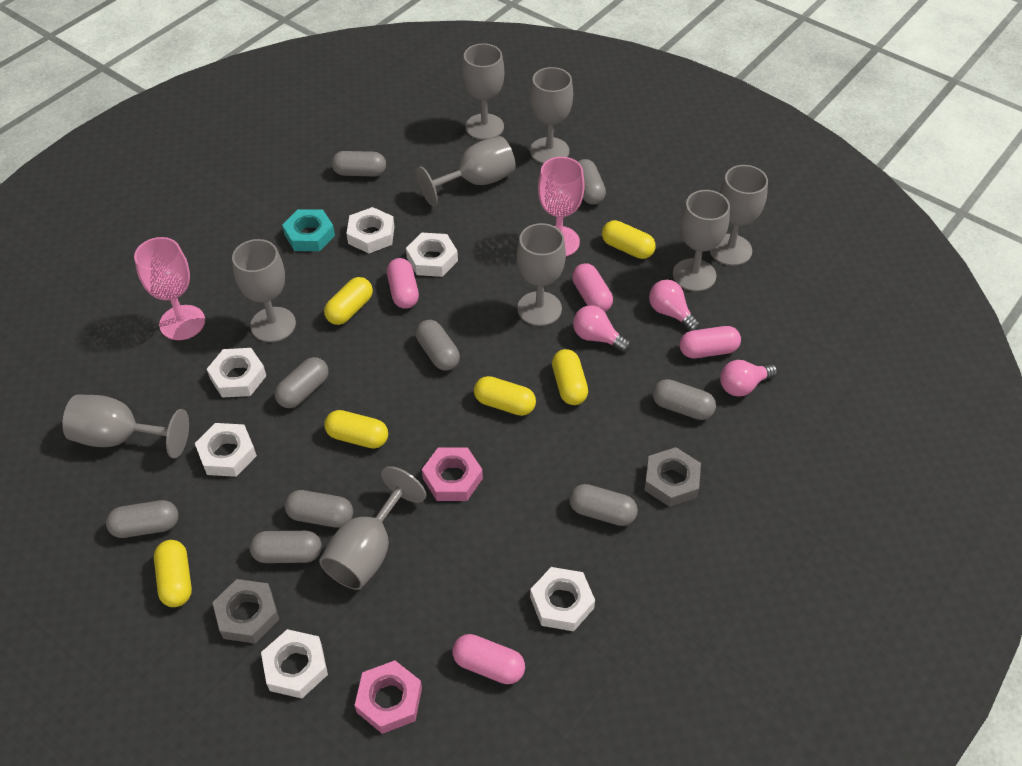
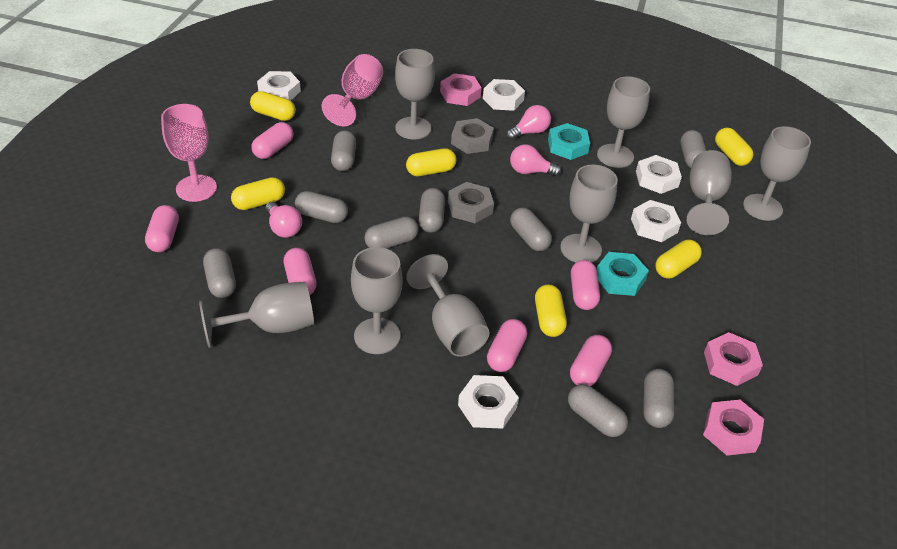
grey goblet: 9 -> 8
pink capsule: 4 -> 6
pink nut: 2 -> 3
turquoise nut: 1 -> 2
white nut: 6 -> 5

